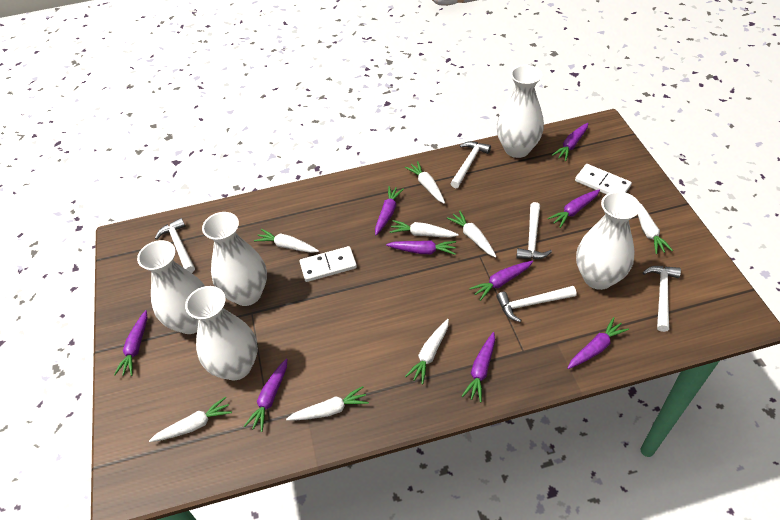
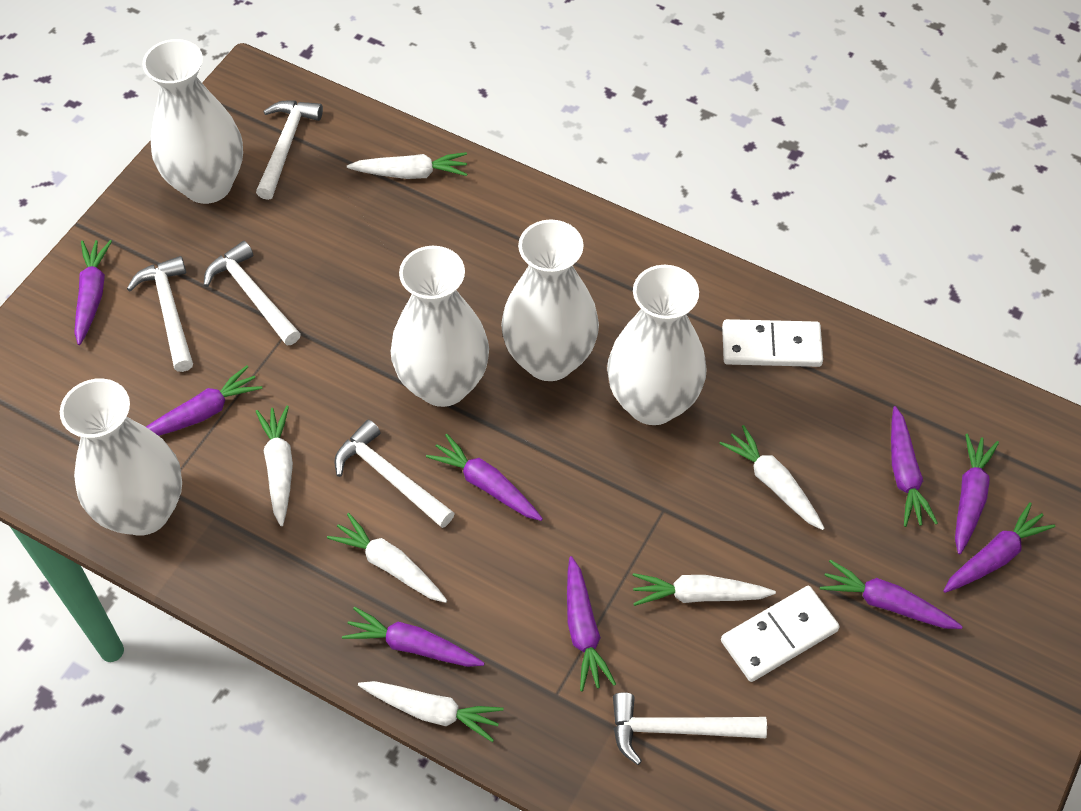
white carrot: 8 -> 6

